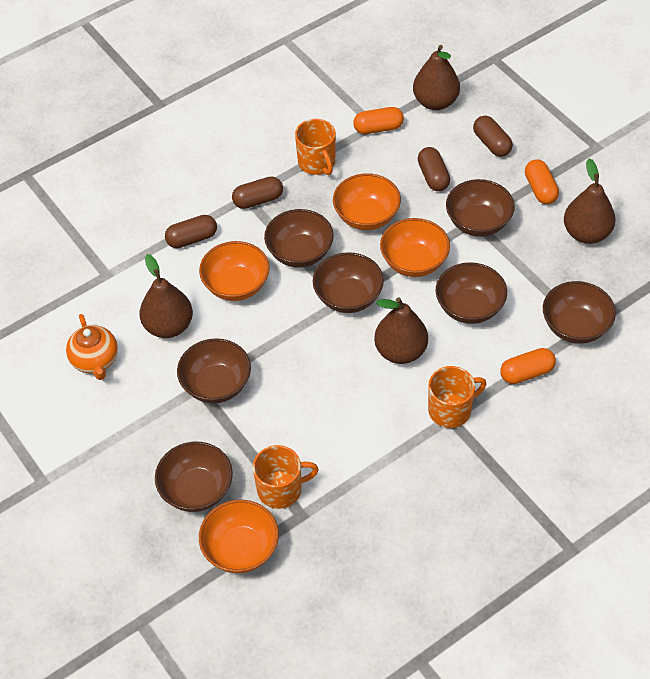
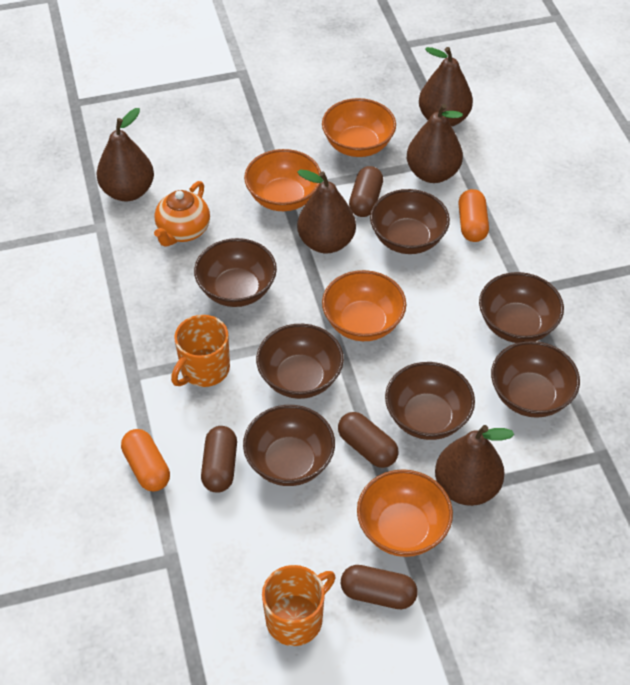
brown pear: 4 -> 5
orange capsule: 3 -> 2
orange mug: 3 -> 2

